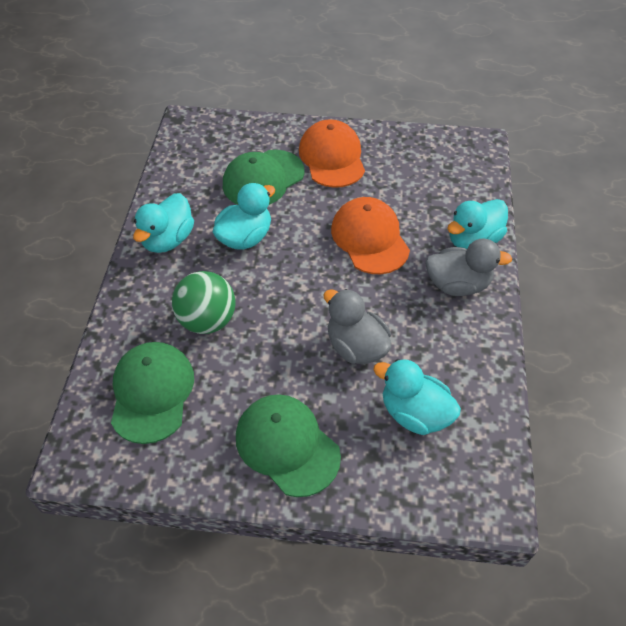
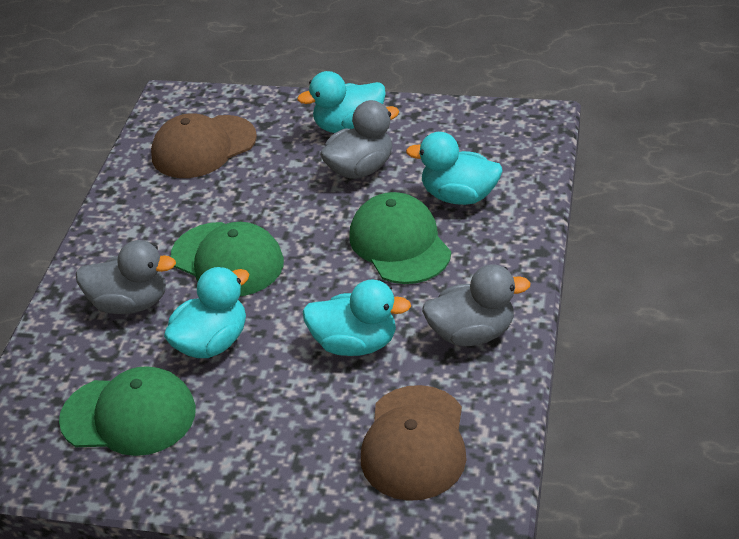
brown cap: 0 -> 2
green ball: 1 -> 0
grey duck: 2 -> 3
orange cap: 2 -> 0

